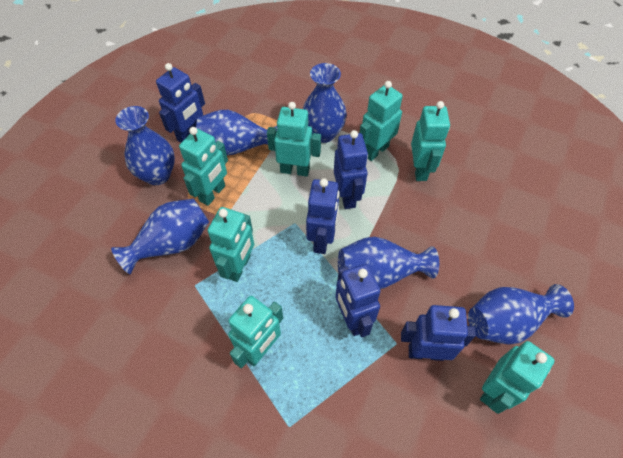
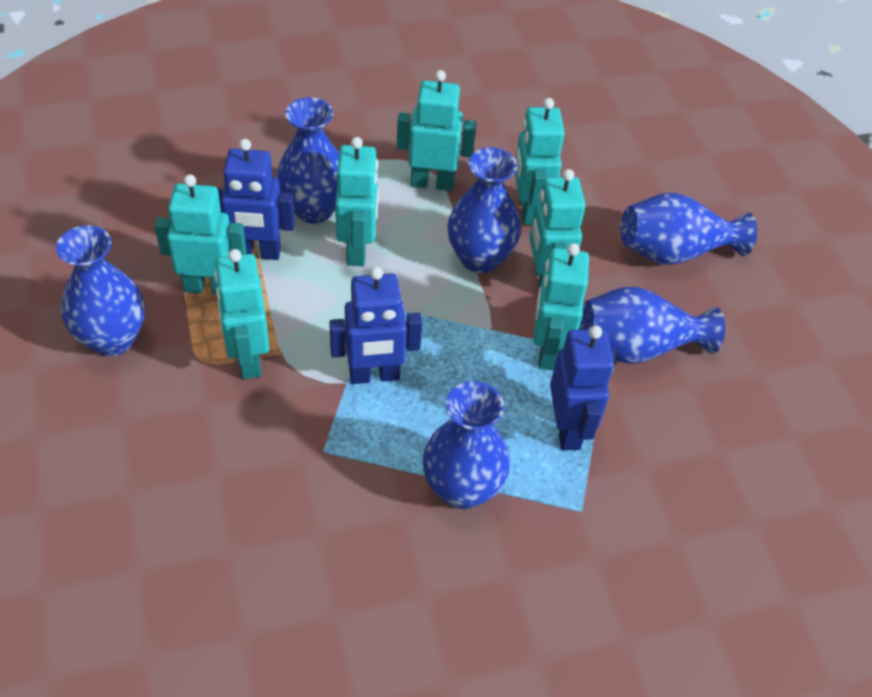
blue robot: 5 -> 3

